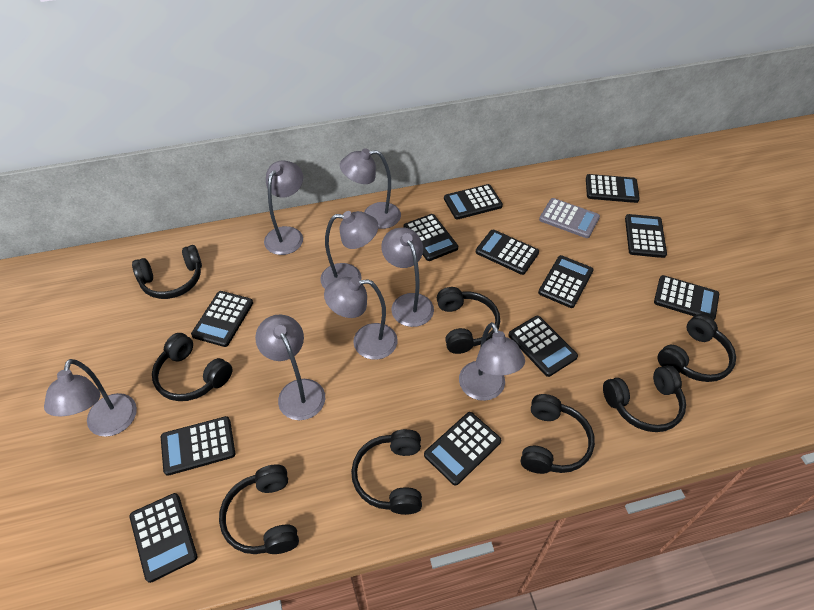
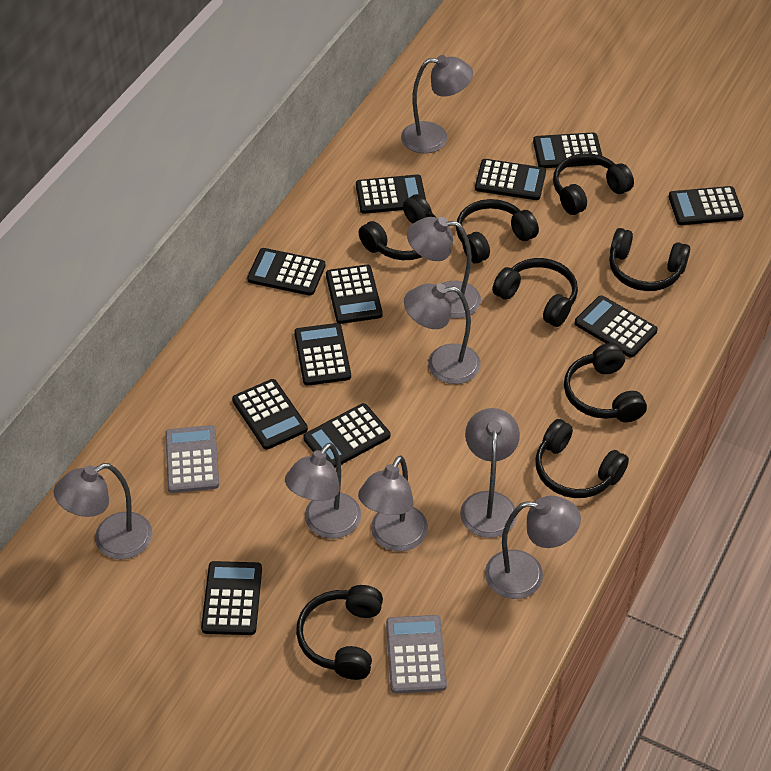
black calculator: 12 -> 11
grey calculator: 1 -> 2

